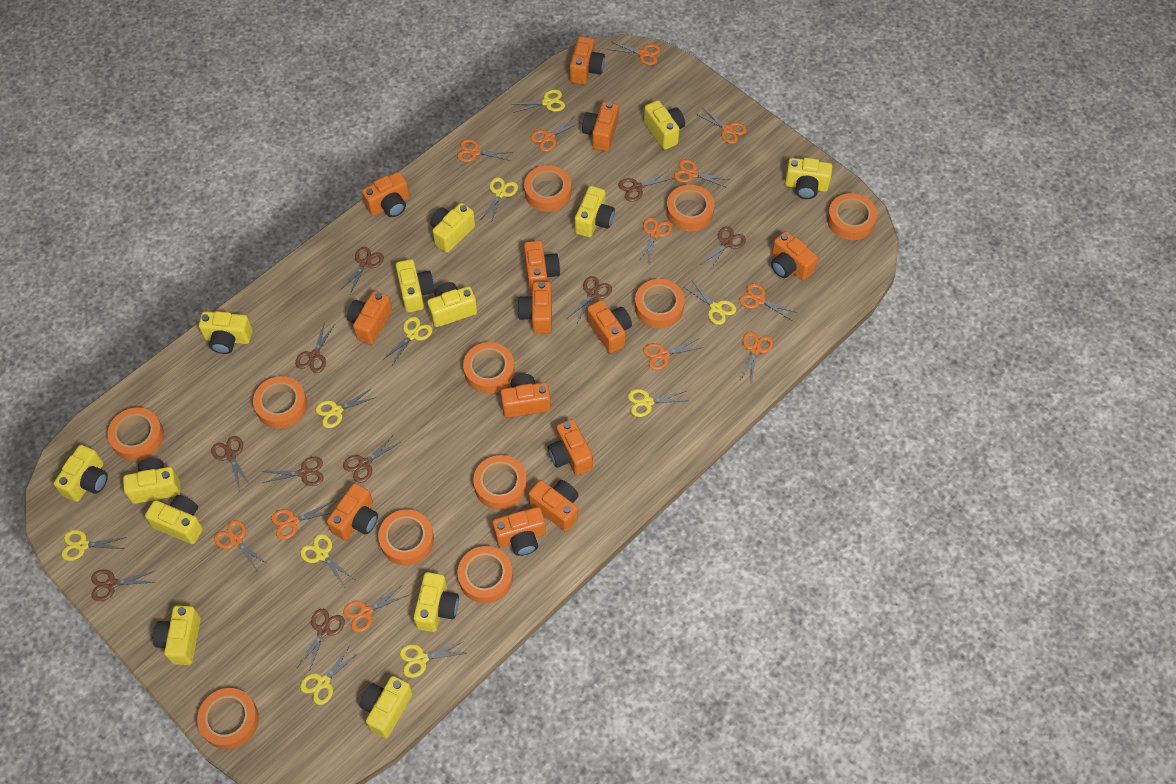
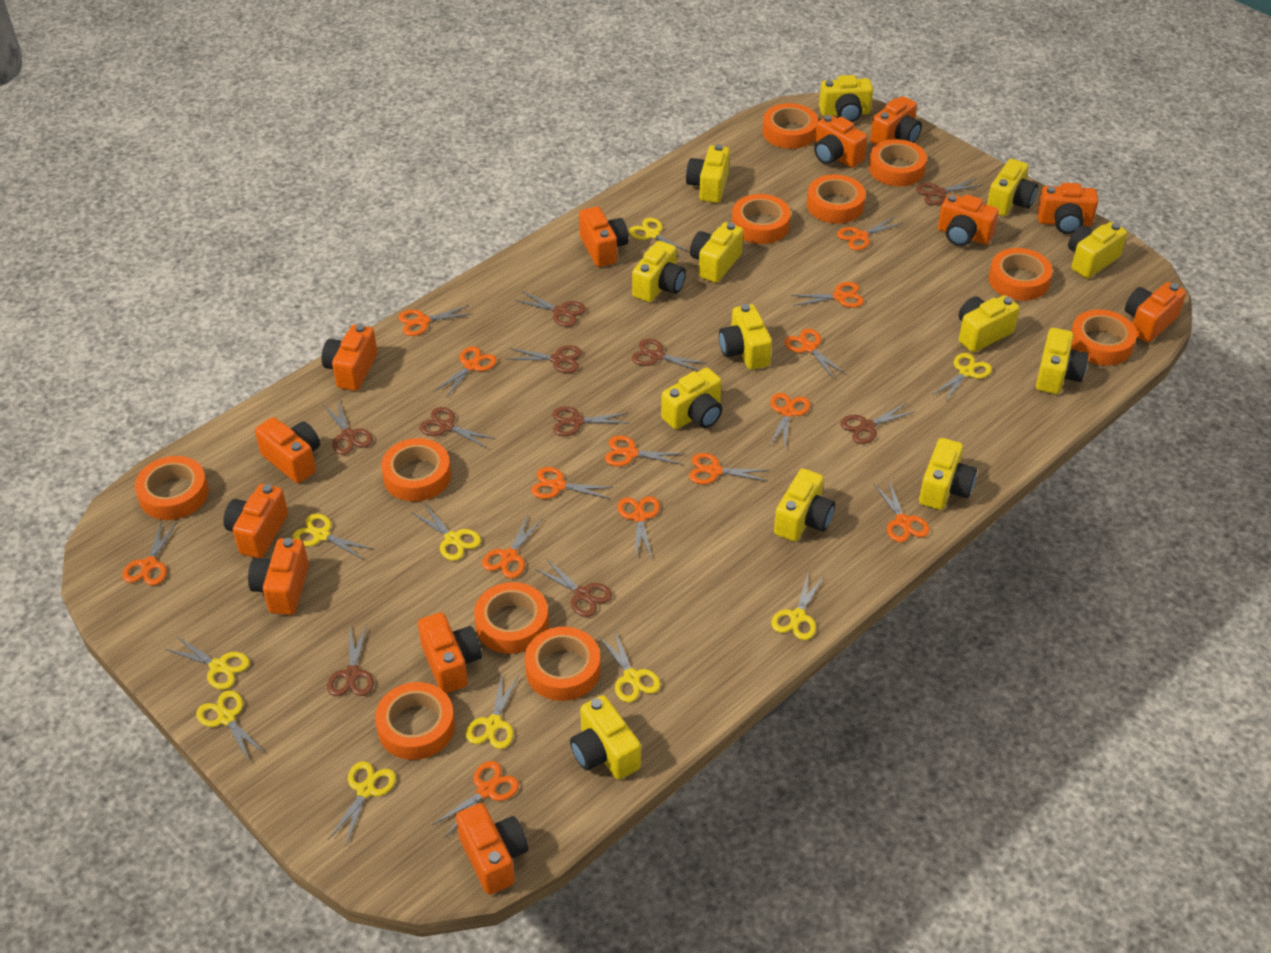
orange camera: 13 -> 12
orange scissors: 12 -> 14

